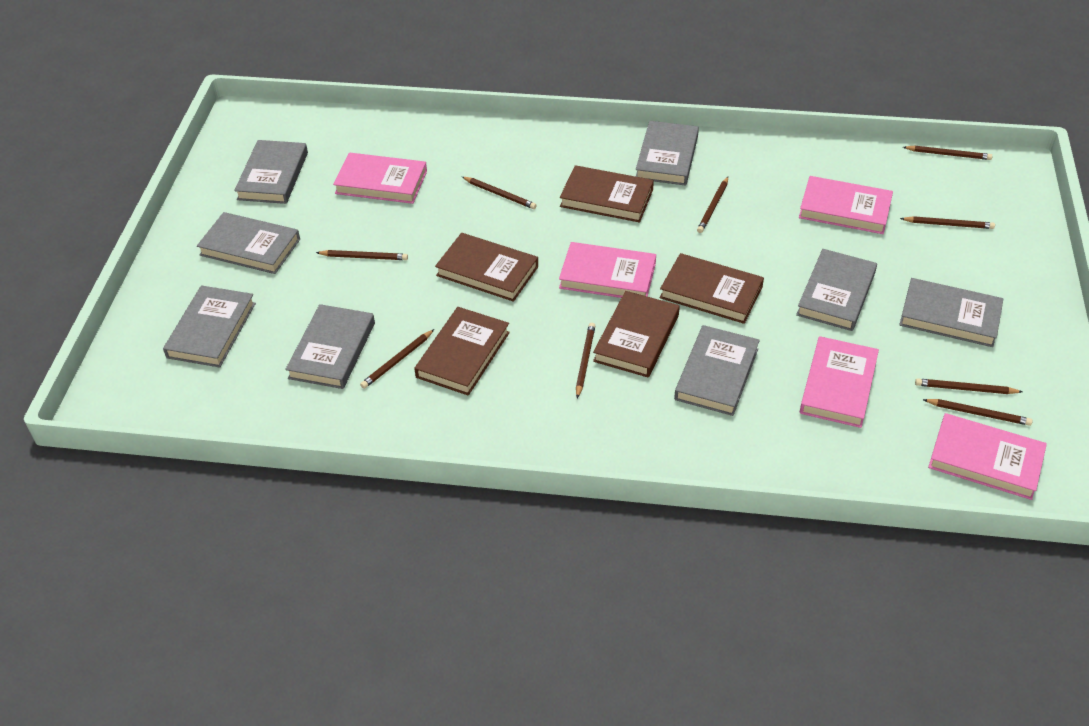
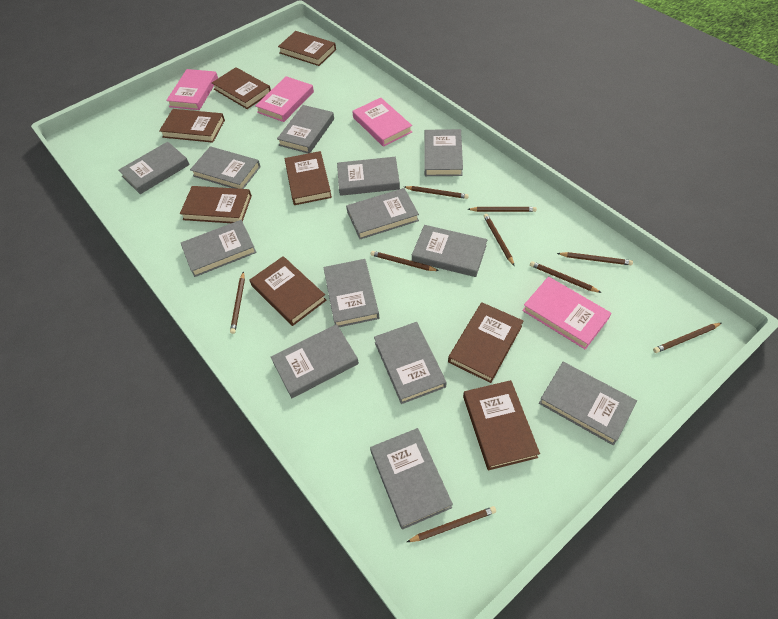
brown book: 5 -> 8
grey book: 8 -> 13
pink book: 5 -> 4

